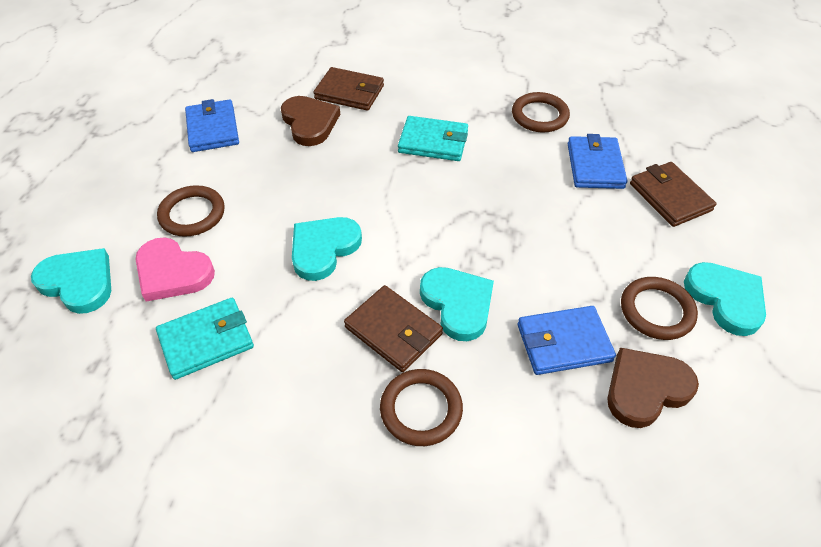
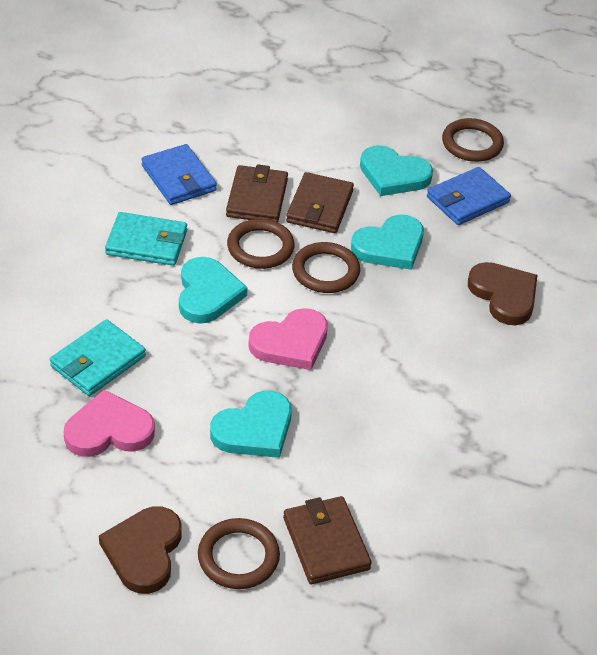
blue wallet: 3 -> 2
pink heart: 1 -> 2

